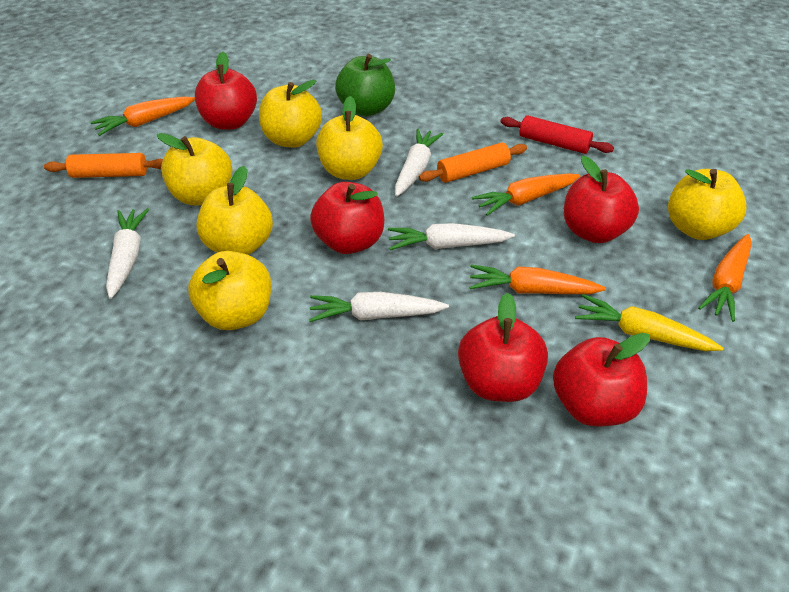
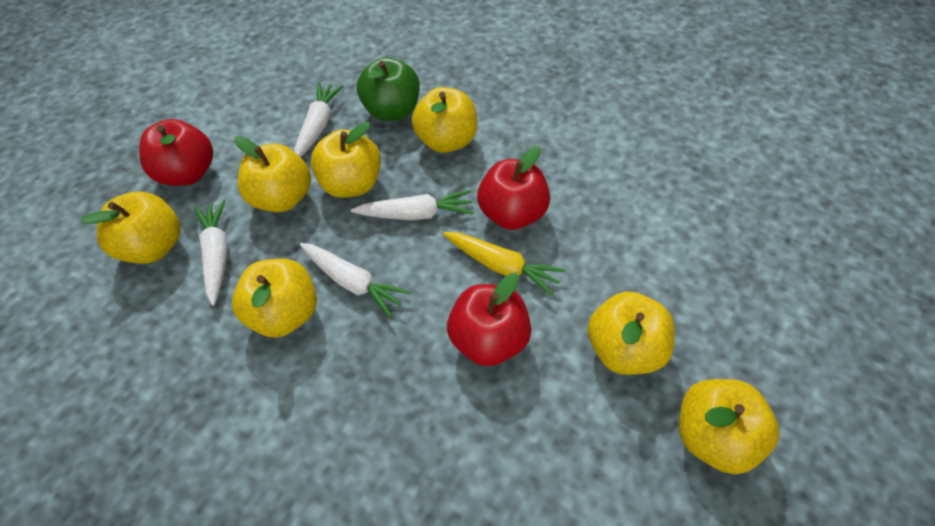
orange carrot: 4 -> 0
orange rolling pin: 2 -> 0
red apple: 5 -> 3
red rolling pin: 1 -> 0
yellow apple: 6 -> 7

